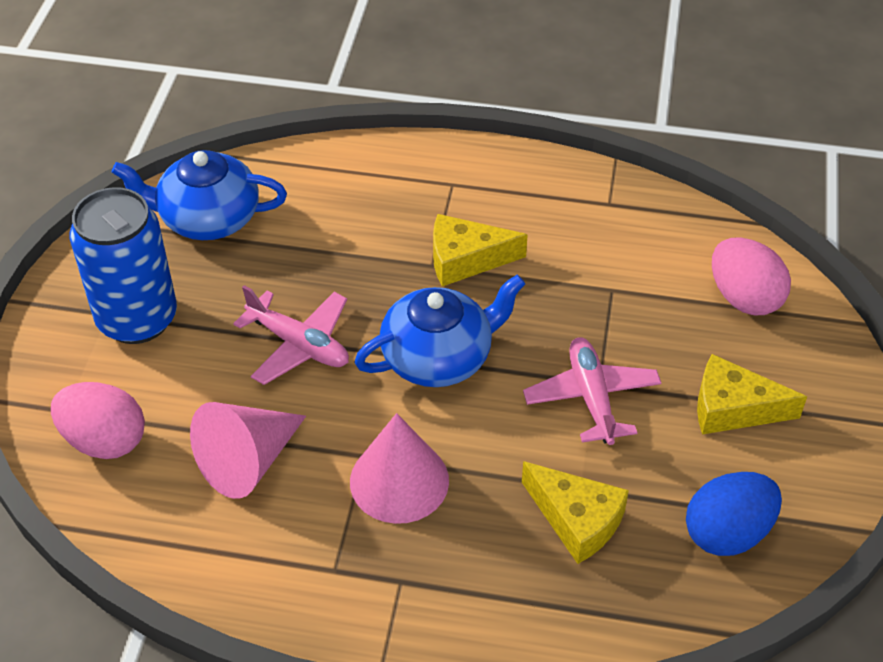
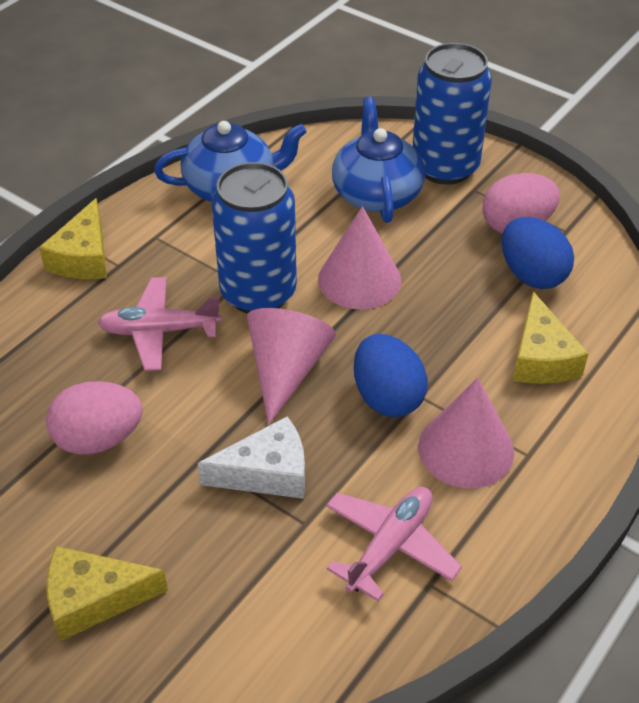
blue can: 1 -> 2
blue egg: 1 -> 2
pink cone: 2 -> 3
white cheese: 0 -> 1

